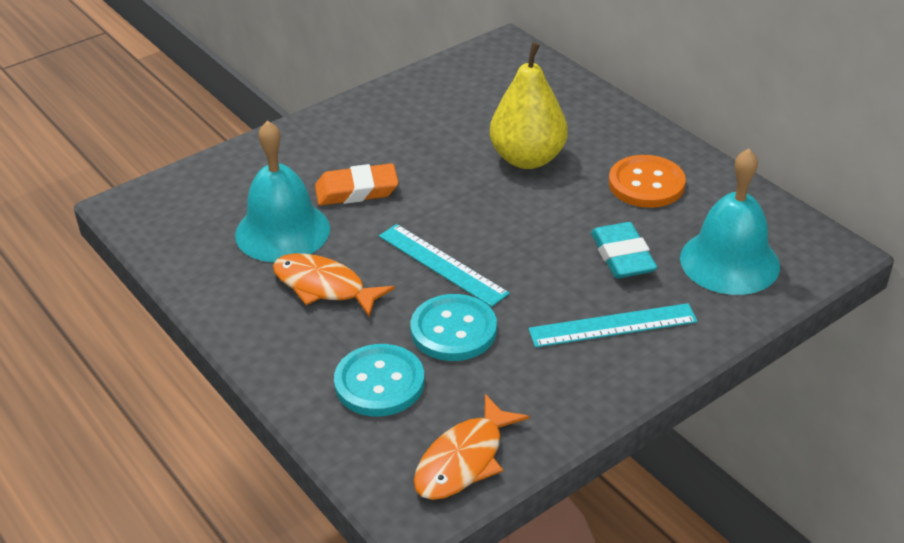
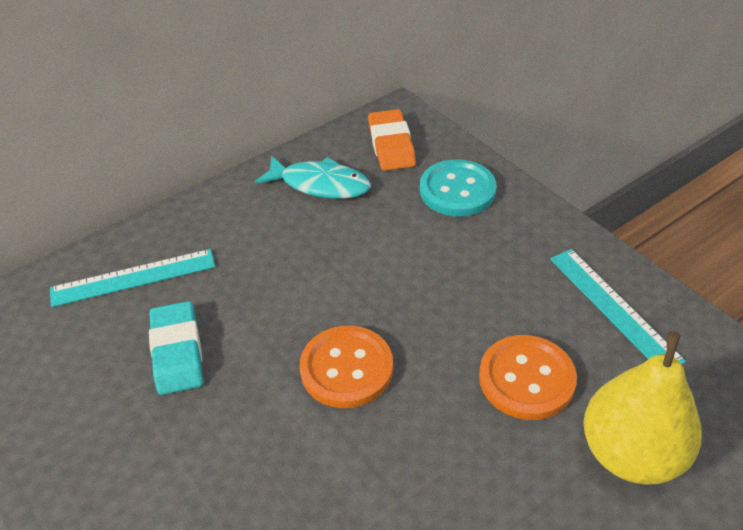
orange button: 1 -> 2
orange fish: 2 -> 0
turquoise bell: 2 -> 0
turquoise button: 2 -> 1
turquoise fish: 0 -> 1

